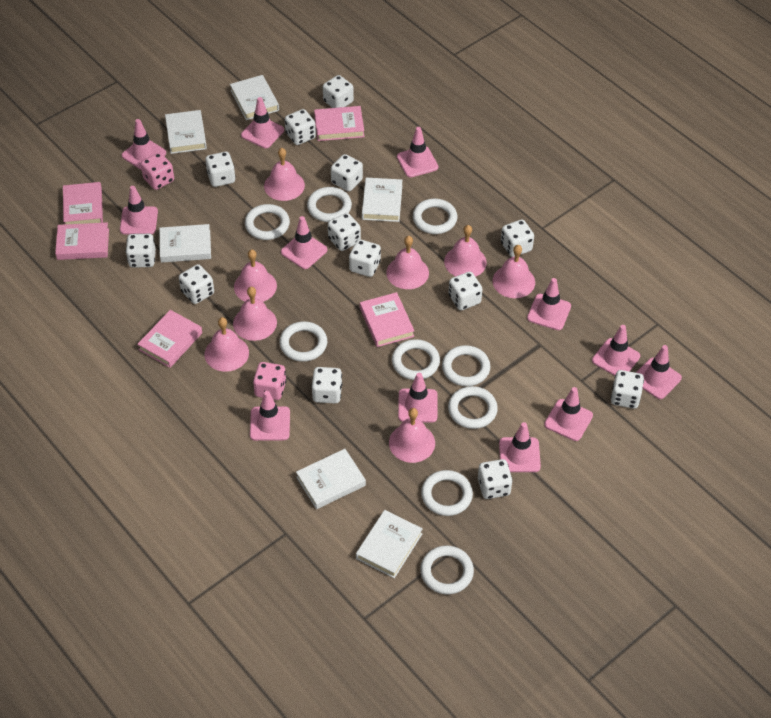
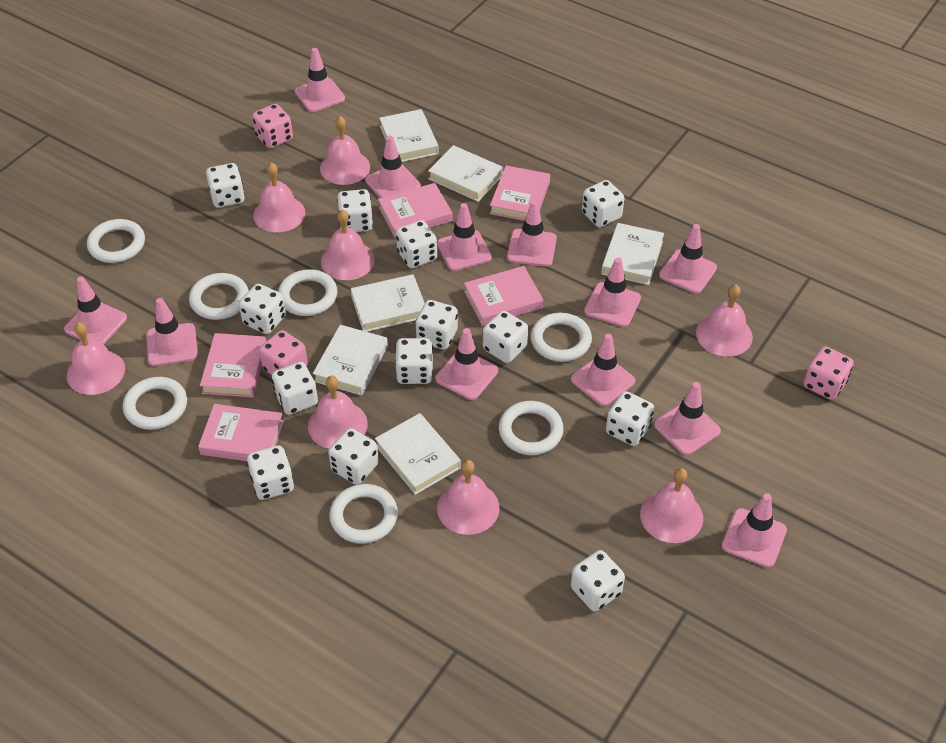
pink dice: 2 -> 3
white ring: 9 -> 7

